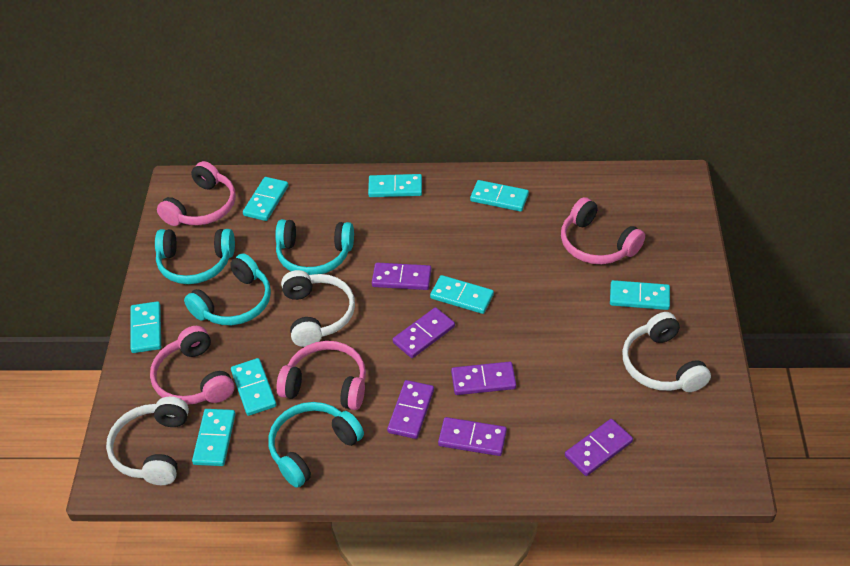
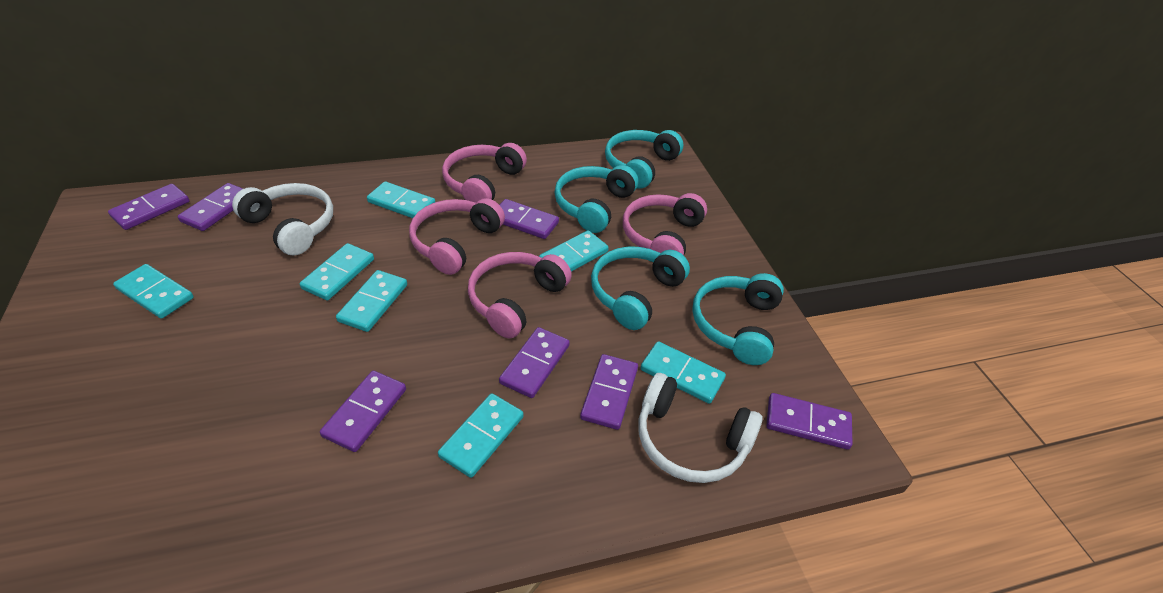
purple domino: 6 -> 7
turquoise domino: 8 -> 7
white headphones: 3 -> 2

